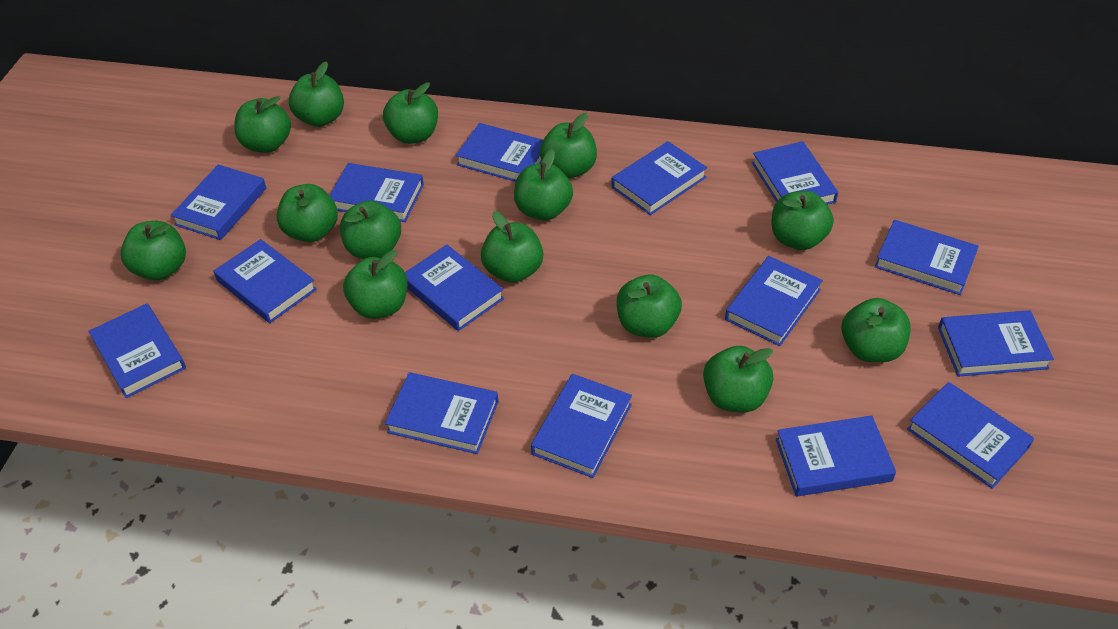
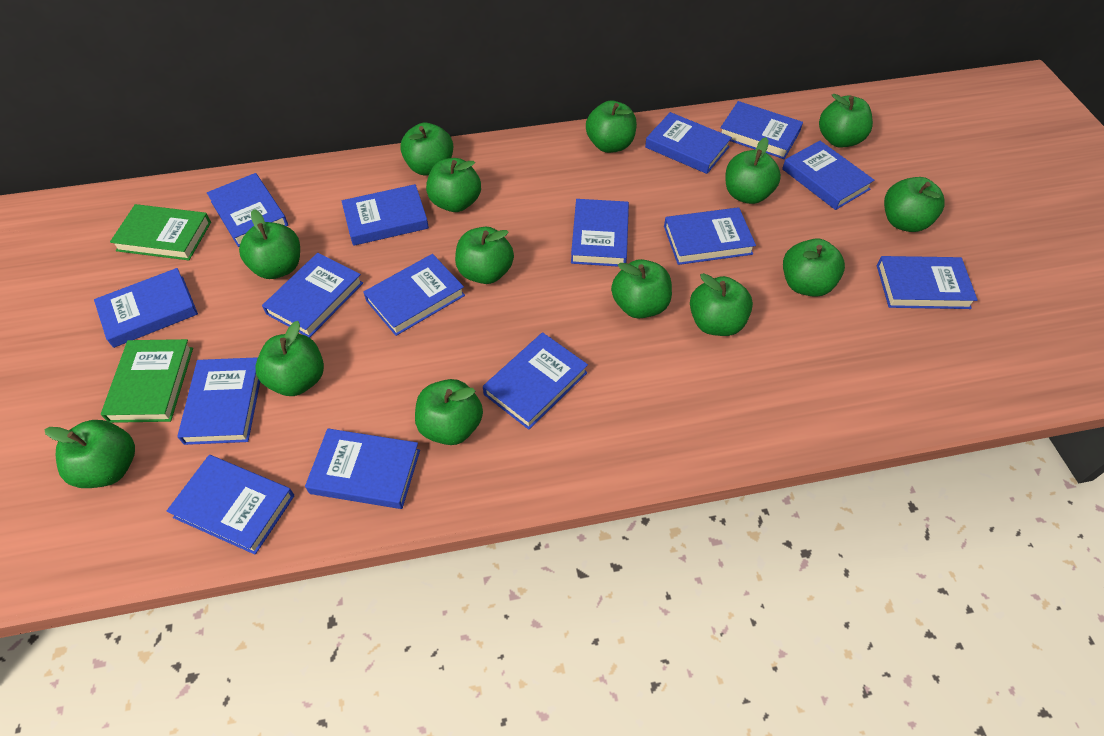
green book: 0 -> 2

